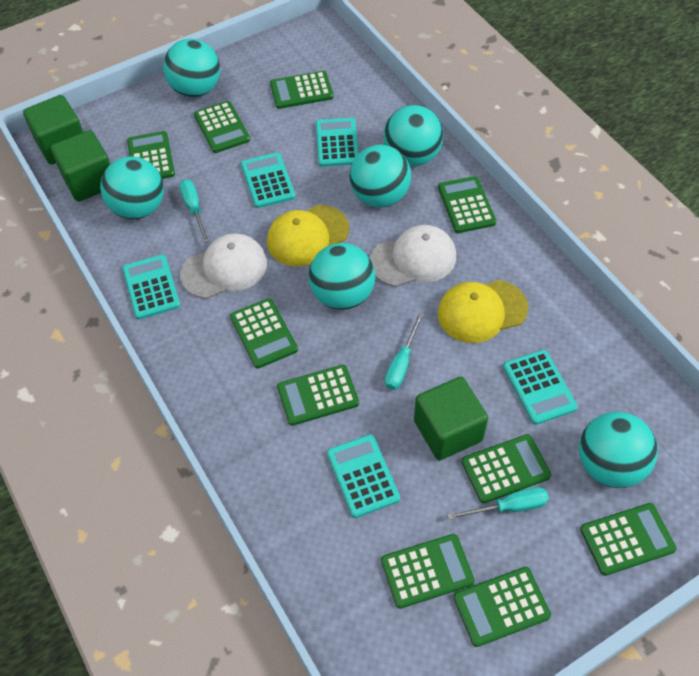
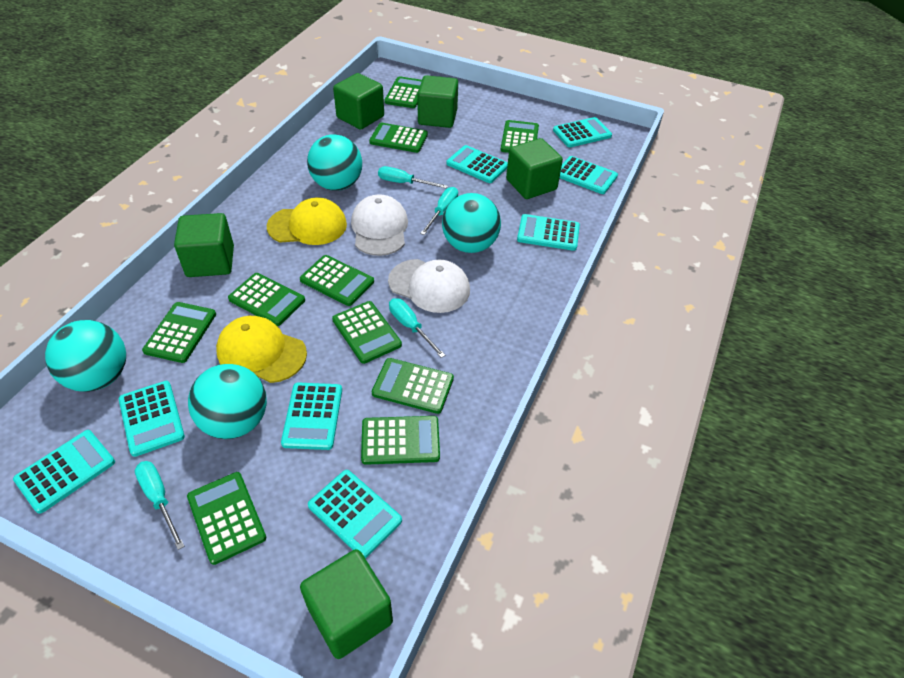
green cube: 3 -> 5
turquoise ball: 6 -> 4
turquoise calculator: 5 -> 8
turquoise screwdriver: 3 -> 4

